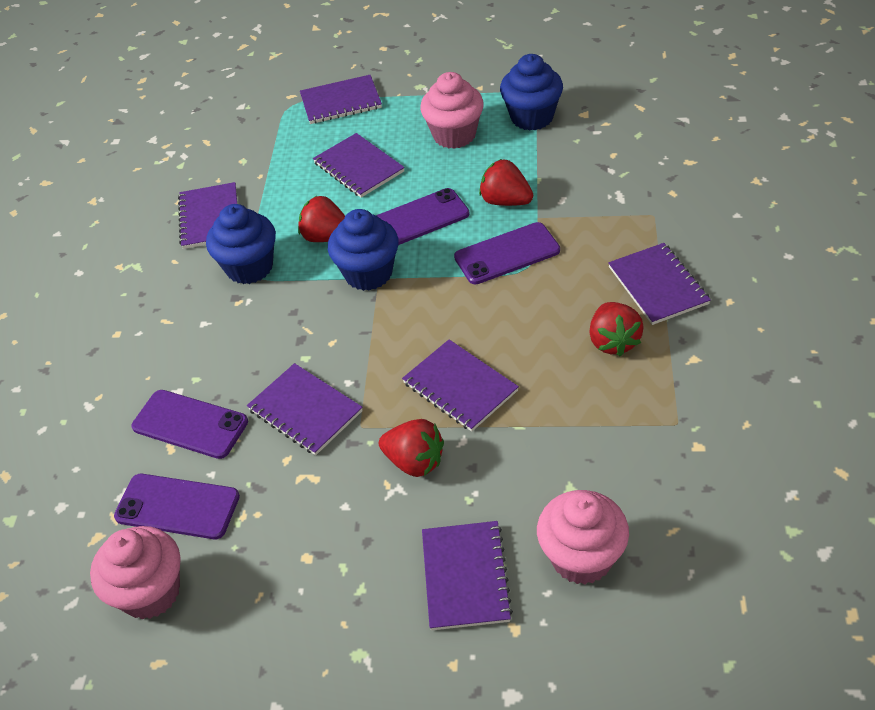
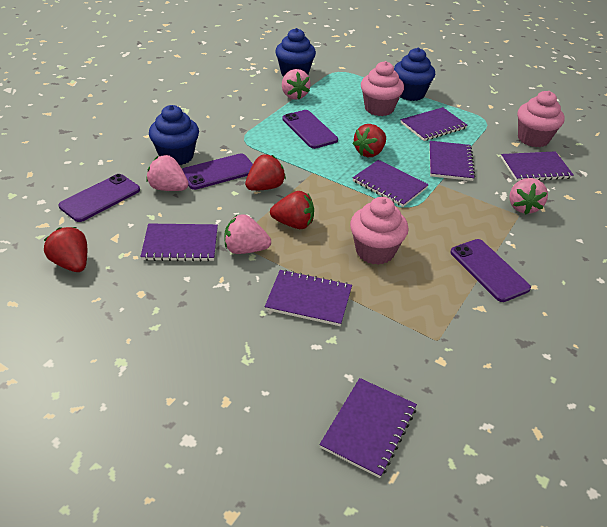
pink strawberry: 0 -> 4

